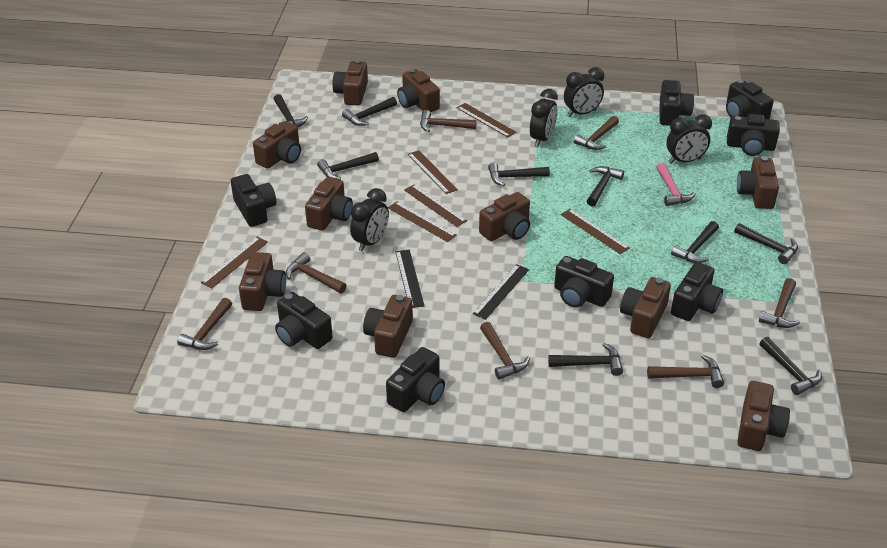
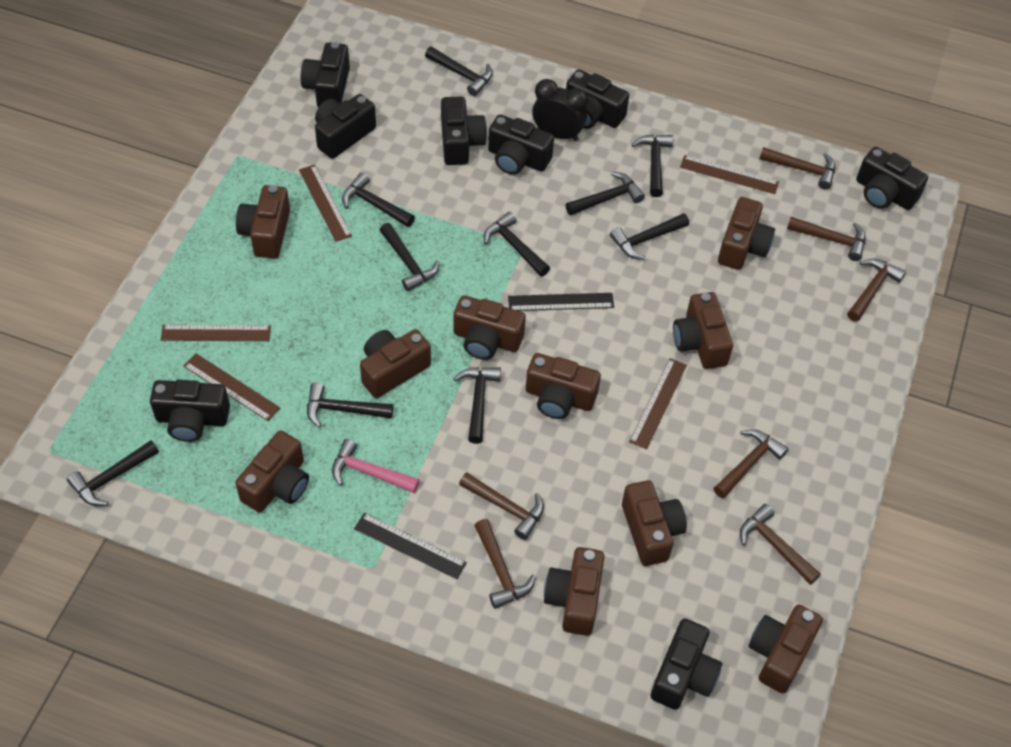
black clock: 4 -> 1
black hammer: 9 -> 10
brown ruler: 6 -> 5

